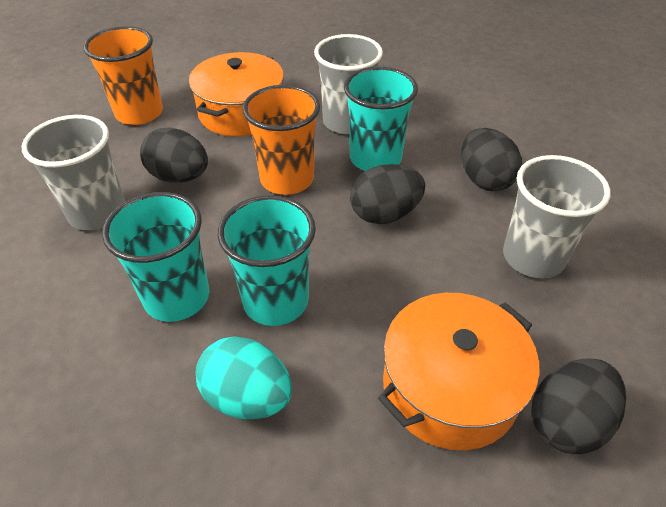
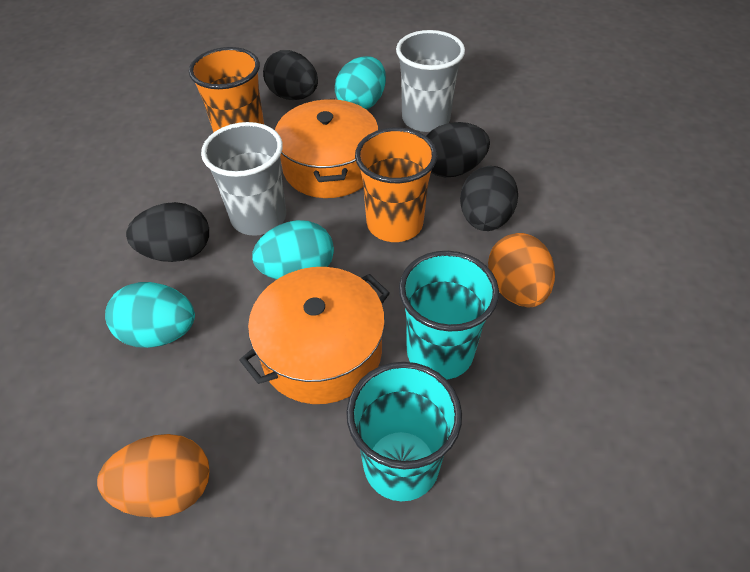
grey cup: 3 -> 2
orange egg: 0 -> 2
turquoise cup: 3 -> 2
turquoise egg: 1 -> 3

